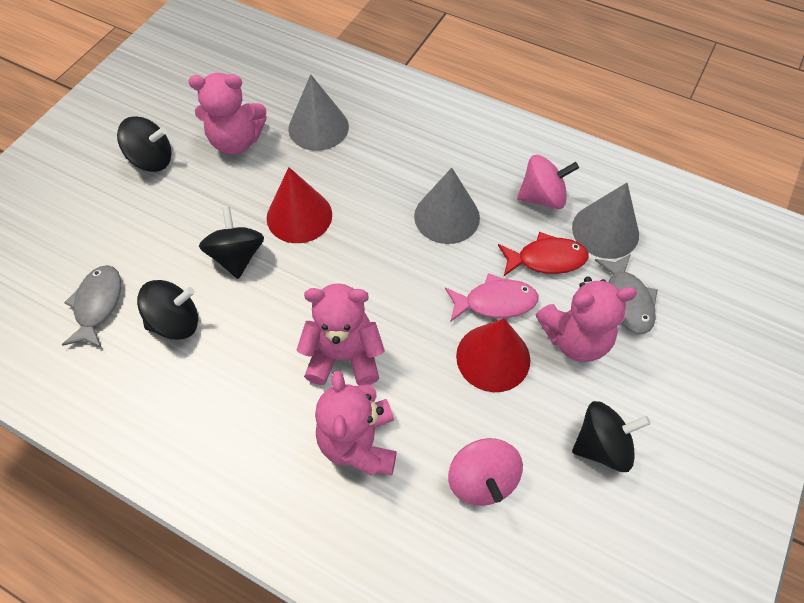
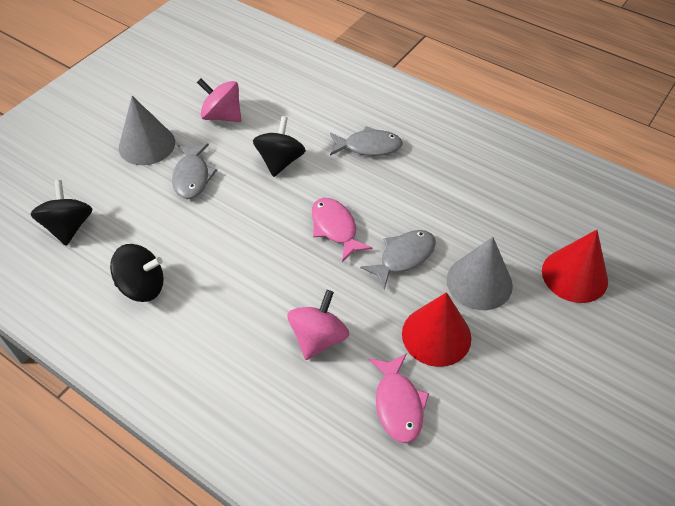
black spinning top: 4 -> 3
grey cone: 3 -> 2
grey fish: 2 -> 3
pink fish: 1 -> 2
pink teddy bear: 4 -> 0
red fish: 1 -> 0

